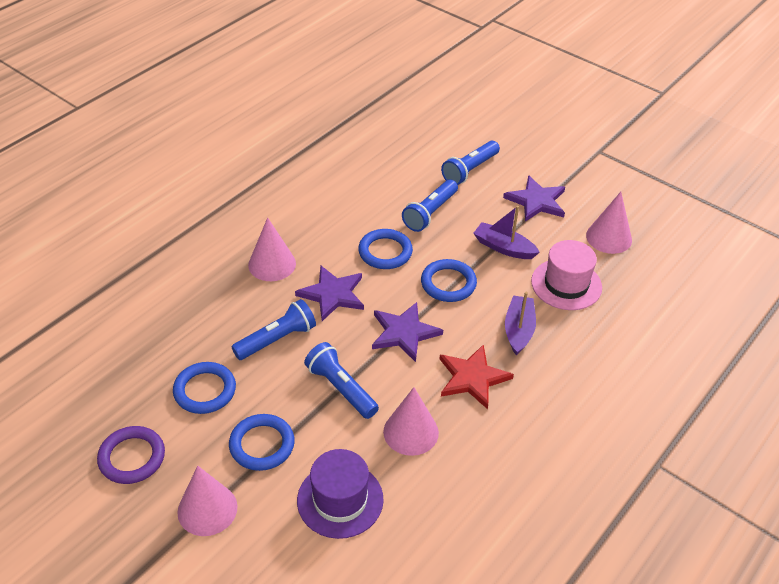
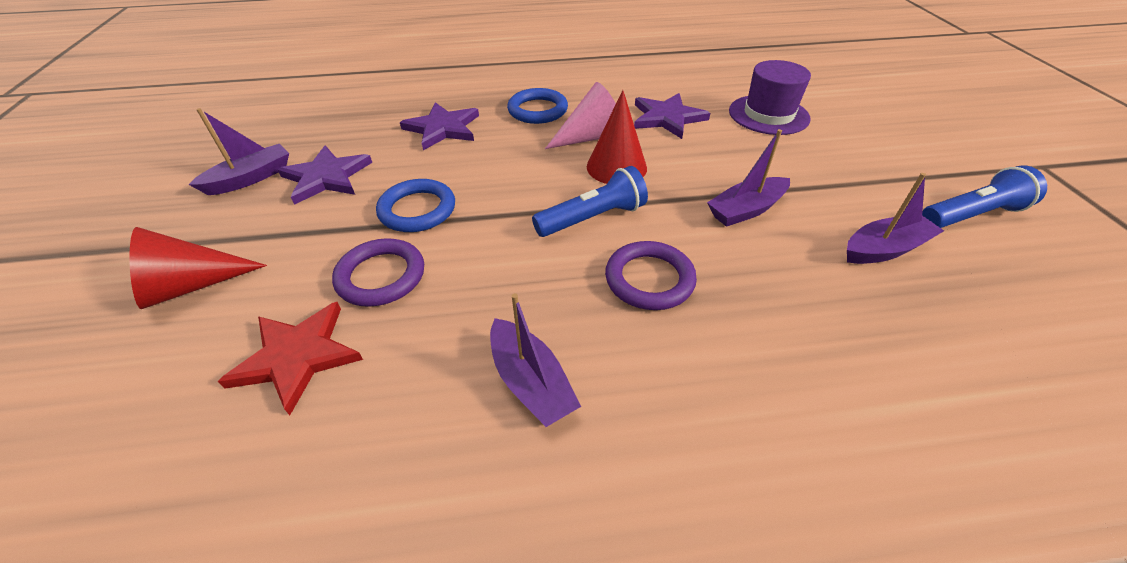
blue flashlight: 4 -> 2
blue ring: 4 -> 2
pink cone: 4 -> 1
pink hat: 1 -> 0
purple boat: 2 -> 4
purple ring: 1 -> 2
red cone: 0 -> 2

